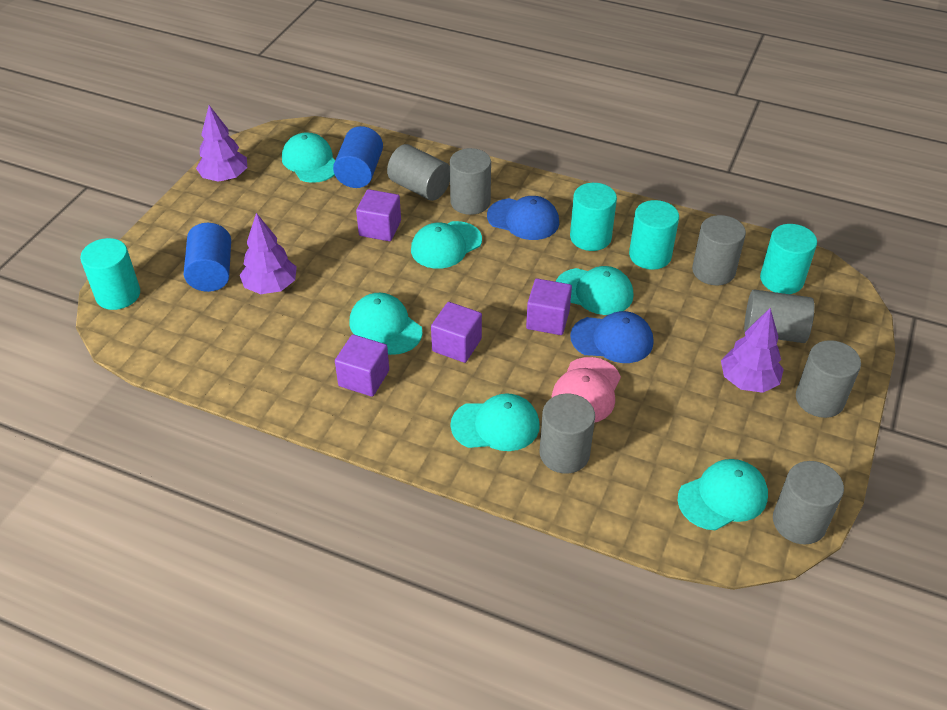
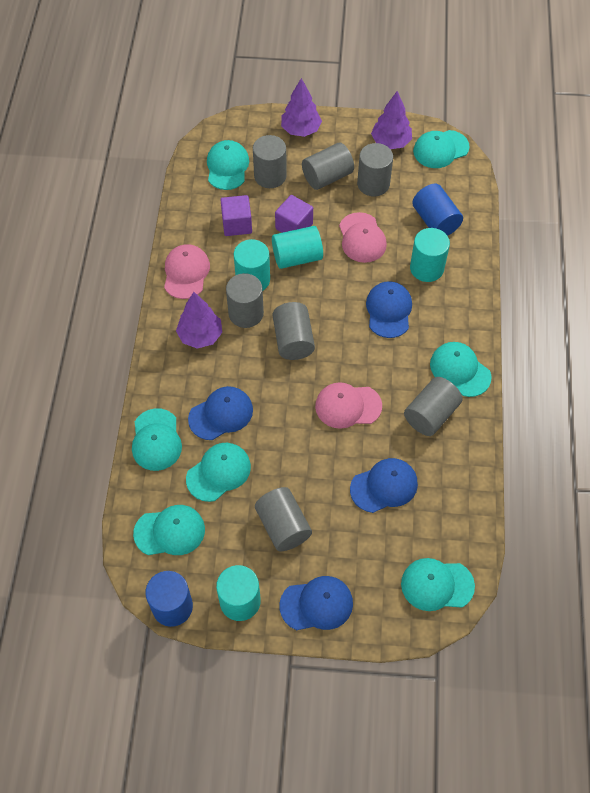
blue cap: 2 -> 4
pink cap: 1 -> 3
purple cube: 4 -> 2
turquoise cap: 6 -> 7

